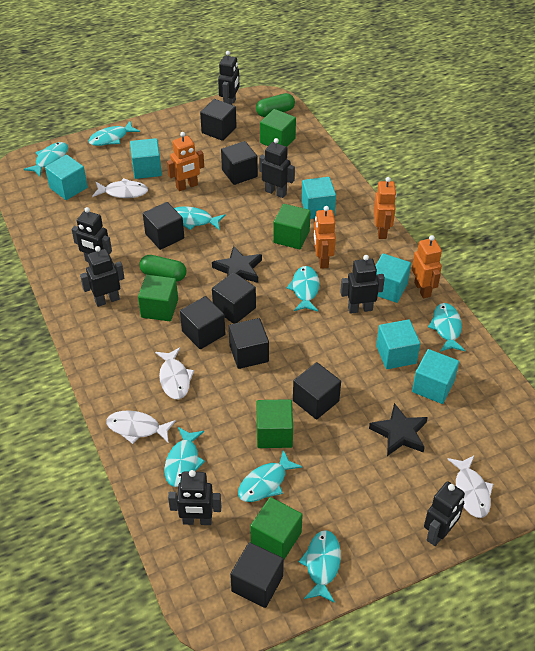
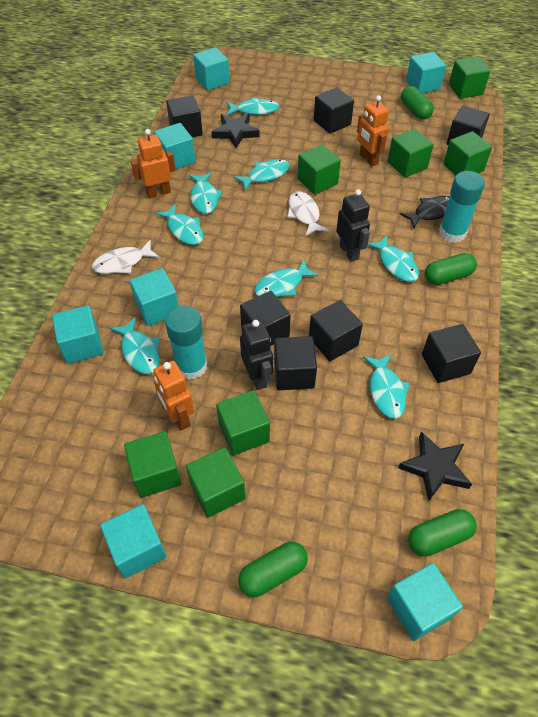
black cube: 8 -> 7
black fish: 0 -> 1
black robot: 7 -> 2
green capsule: 2 -> 4
green cube: 5 -> 7
orange robot: 4 -> 3
turquoise cube: 6 -> 7
turquoise glue stick: 0 -> 2
white fish: 4 -> 2

